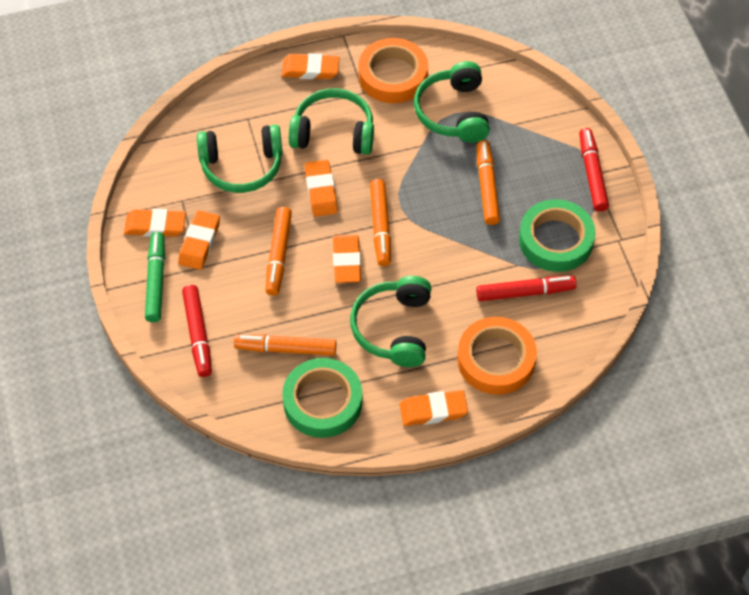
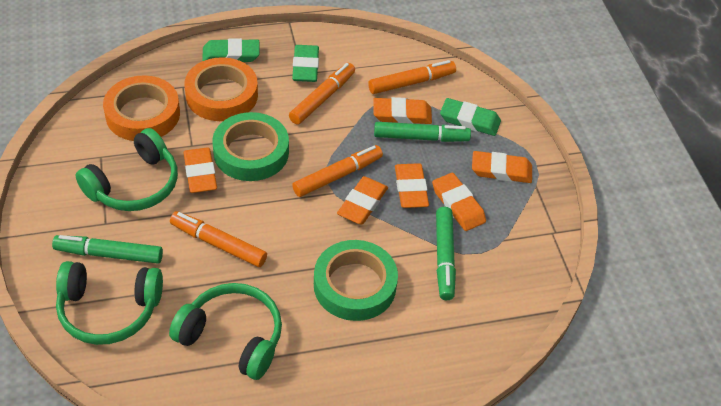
green eraser: 0 -> 3
green headphones: 4 -> 3
green marker: 1 -> 3
red marker: 3 -> 0

